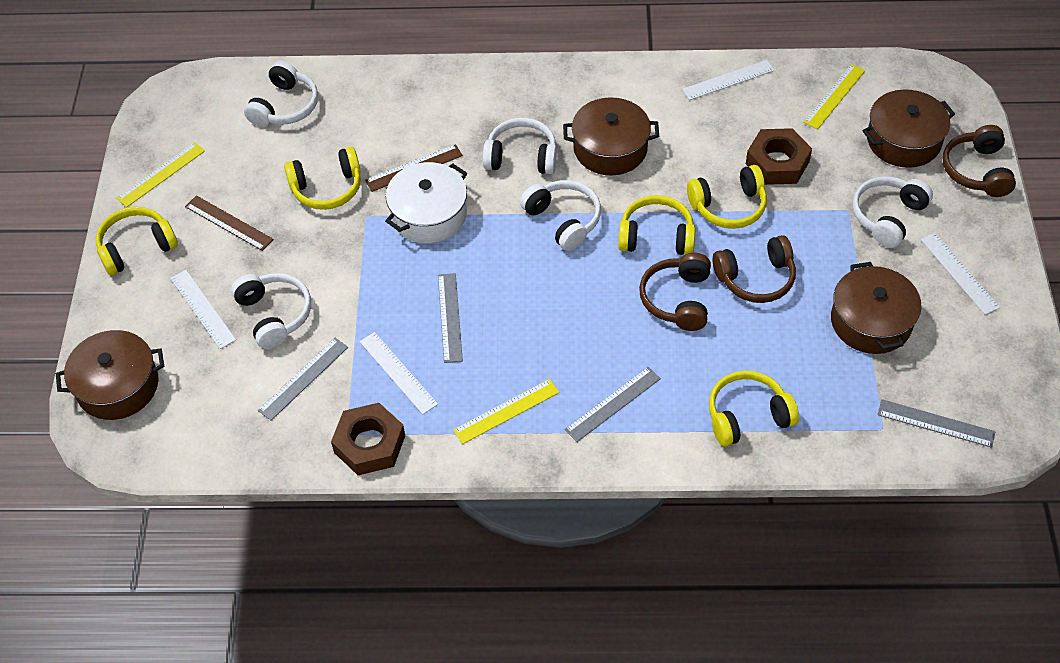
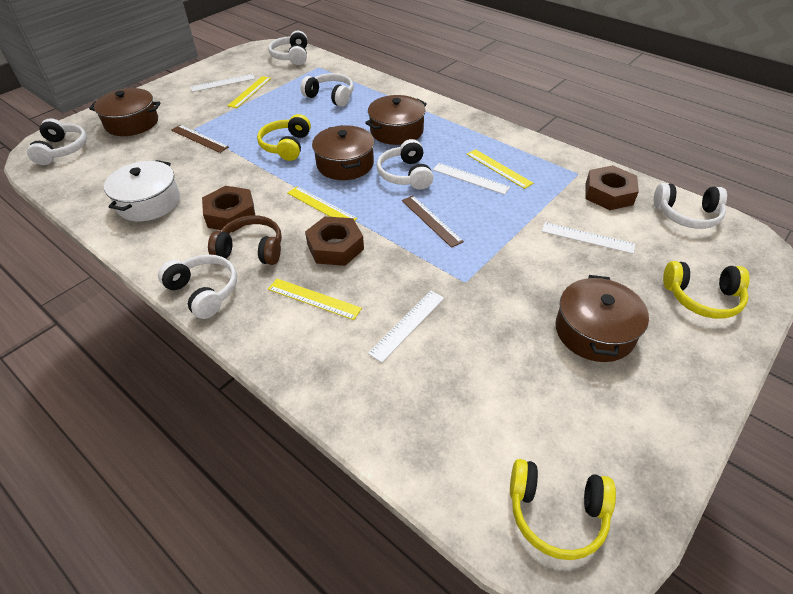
brown headphones: 3 -> 1
brown nut: 2 -> 3
grey ruler: 4 -> 0
white headphones: 5 -> 6
yellow headphones: 5 -> 3
yellow ruler: 3 -> 4

